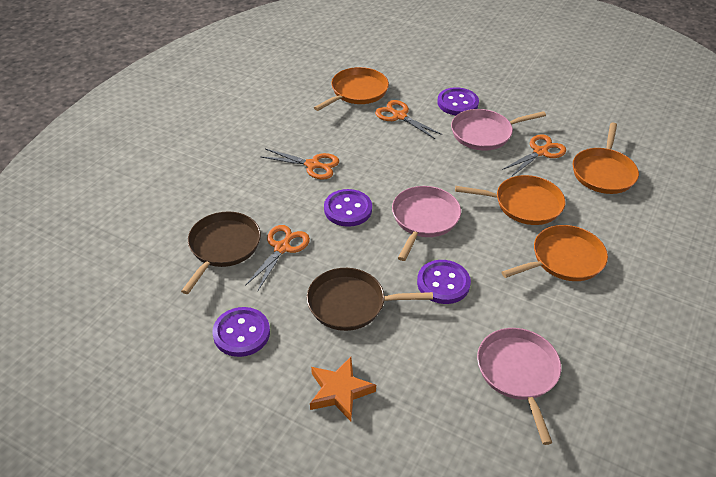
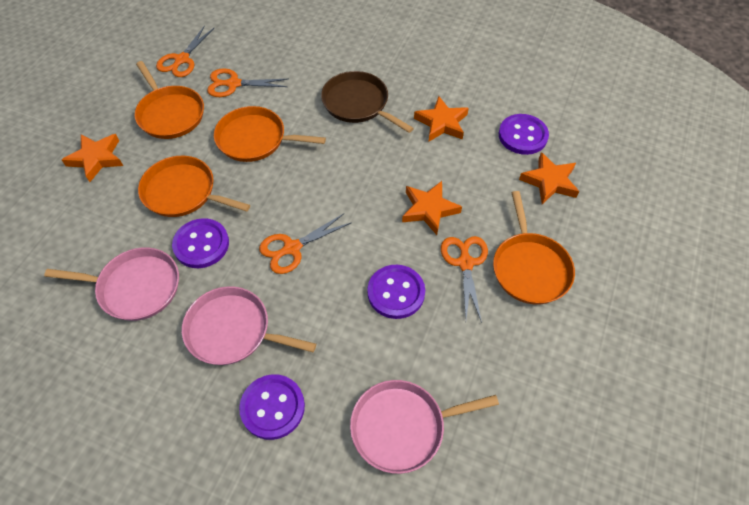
brown pan: 2 -> 1
orange star: 1 -> 4

